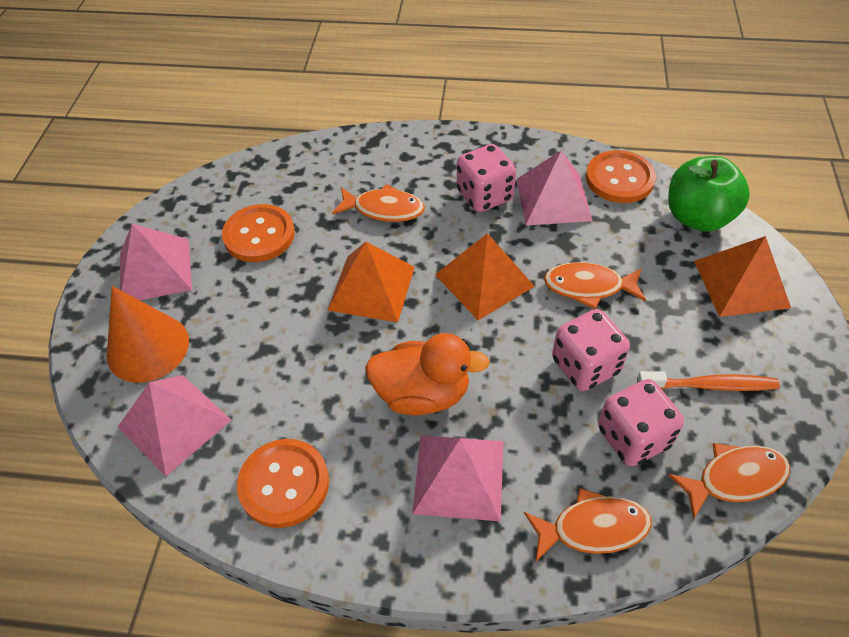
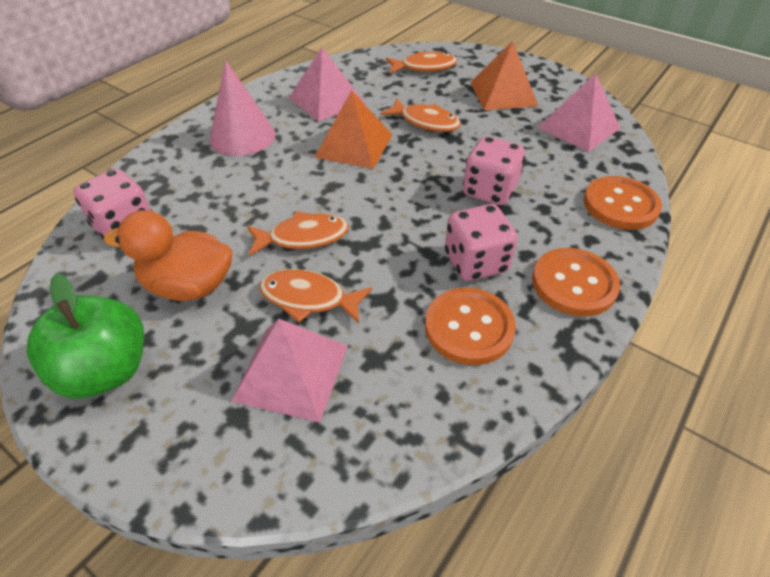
orange cone: 1 -> 0
orange pyramid: 3 -> 2
orange toothbrush: 1 -> 0
pink cone: 0 -> 1
pink pyramid: 4 -> 3

